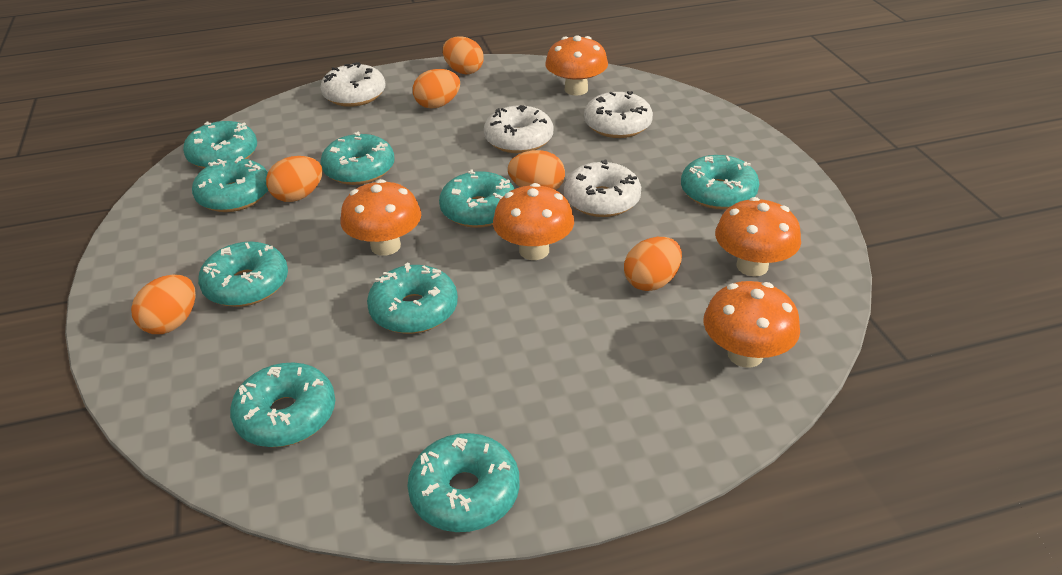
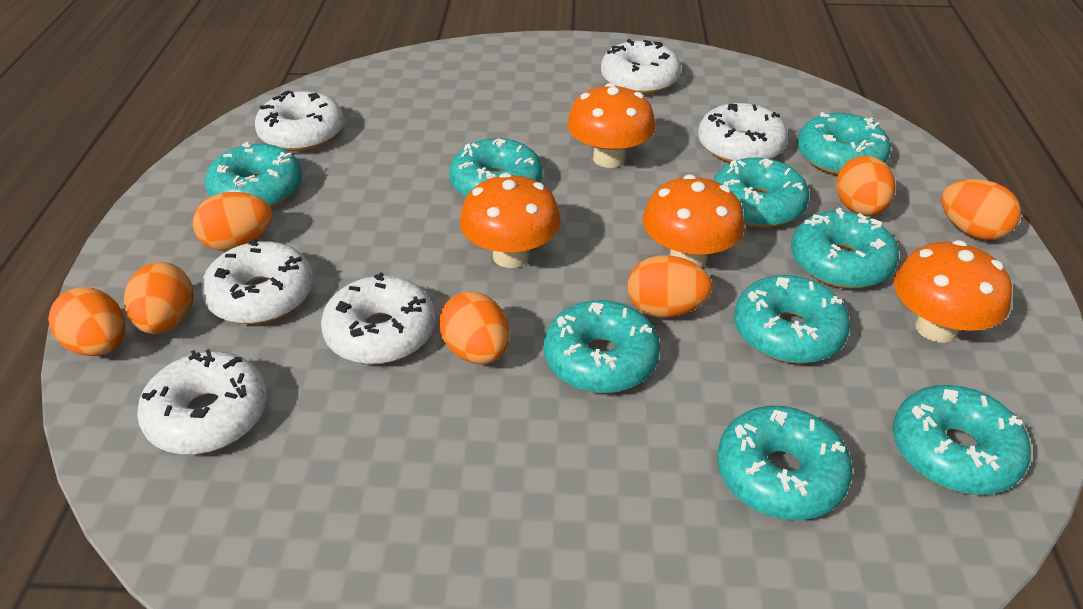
orange egg: 6 -> 7
orange mushroom: 5 -> 4
white donut: 4 -> 6

